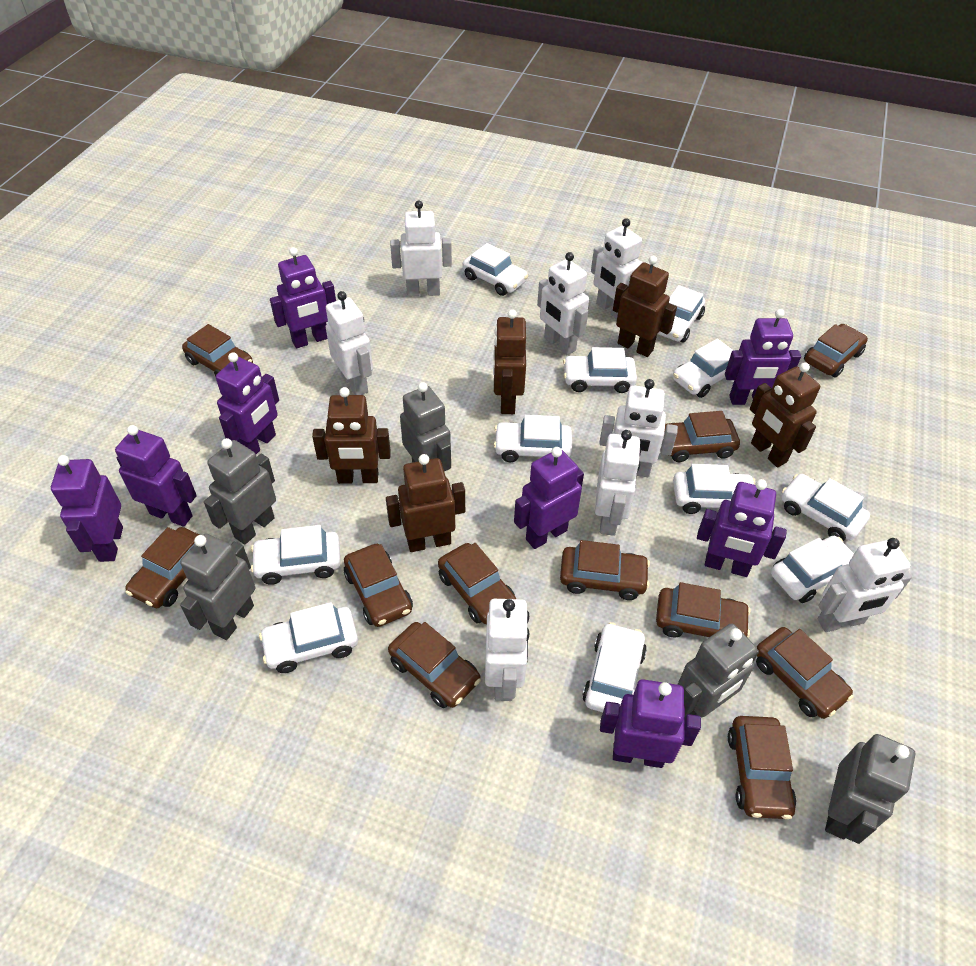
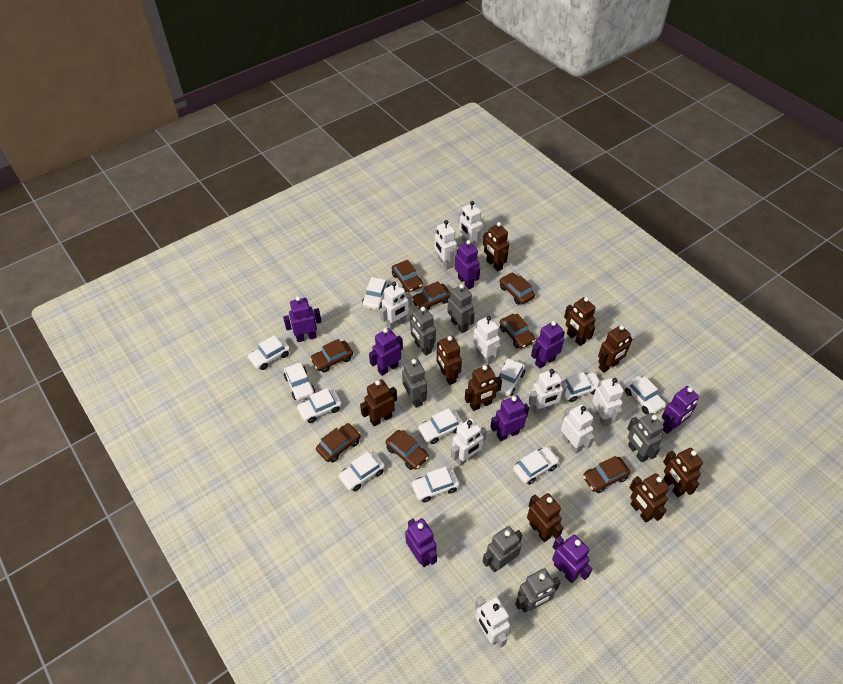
brown car: 11 -> 8
brown robot: 5 -> 9
grey robot: 5 -> 6
white robot: 8 -> 9

